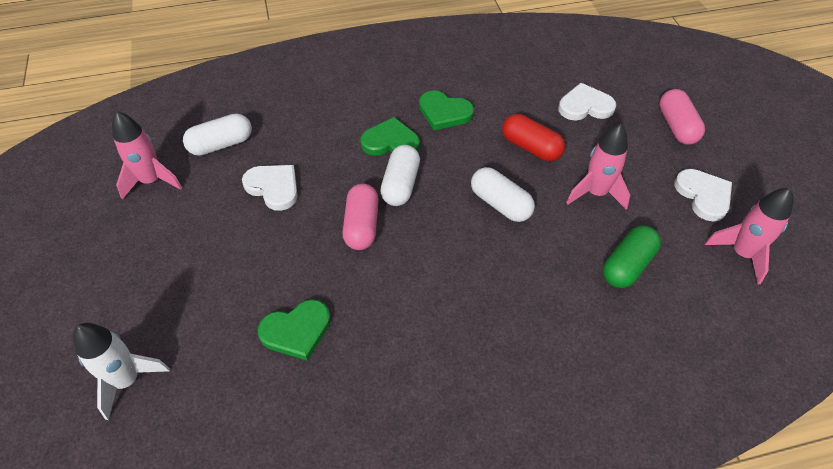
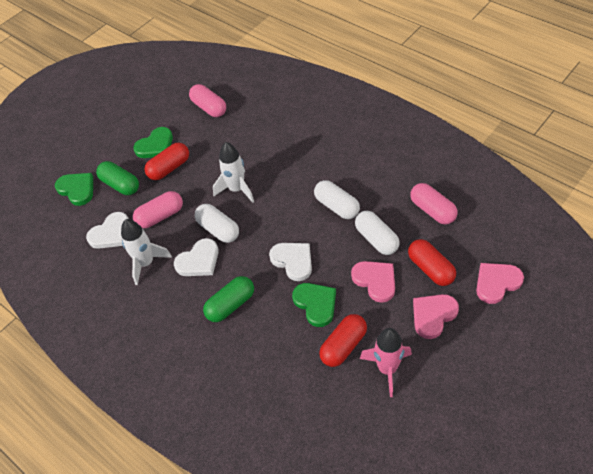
green capsule: 1 -> 2
pink capsule: 2 -> 3
pink heart: 0 -> 3
pink rocket: 3 -> 1
red capsule: 1 -> 3
white rocket: 1 -> 2

